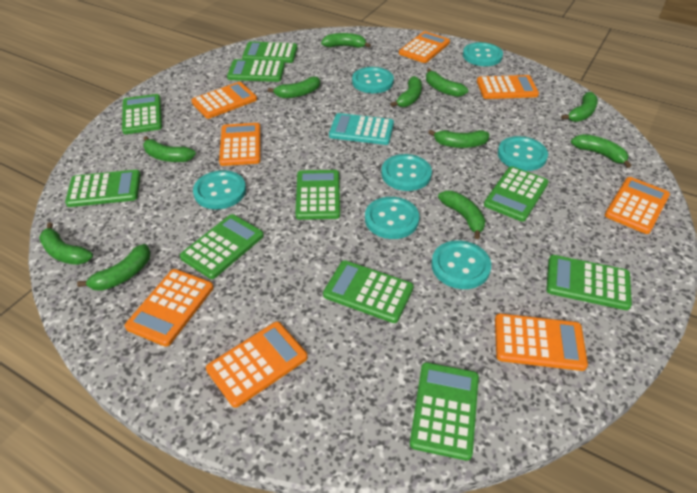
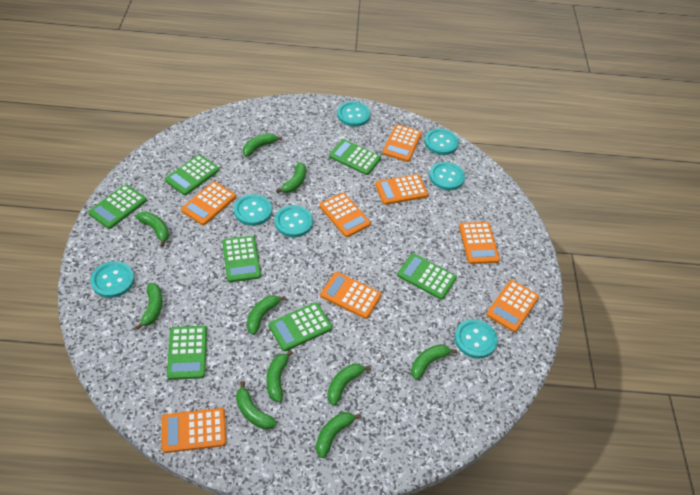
green banana: 11 -> 10
green calculator: 10 -> 7
turquoise calculator: 1 -> 0

